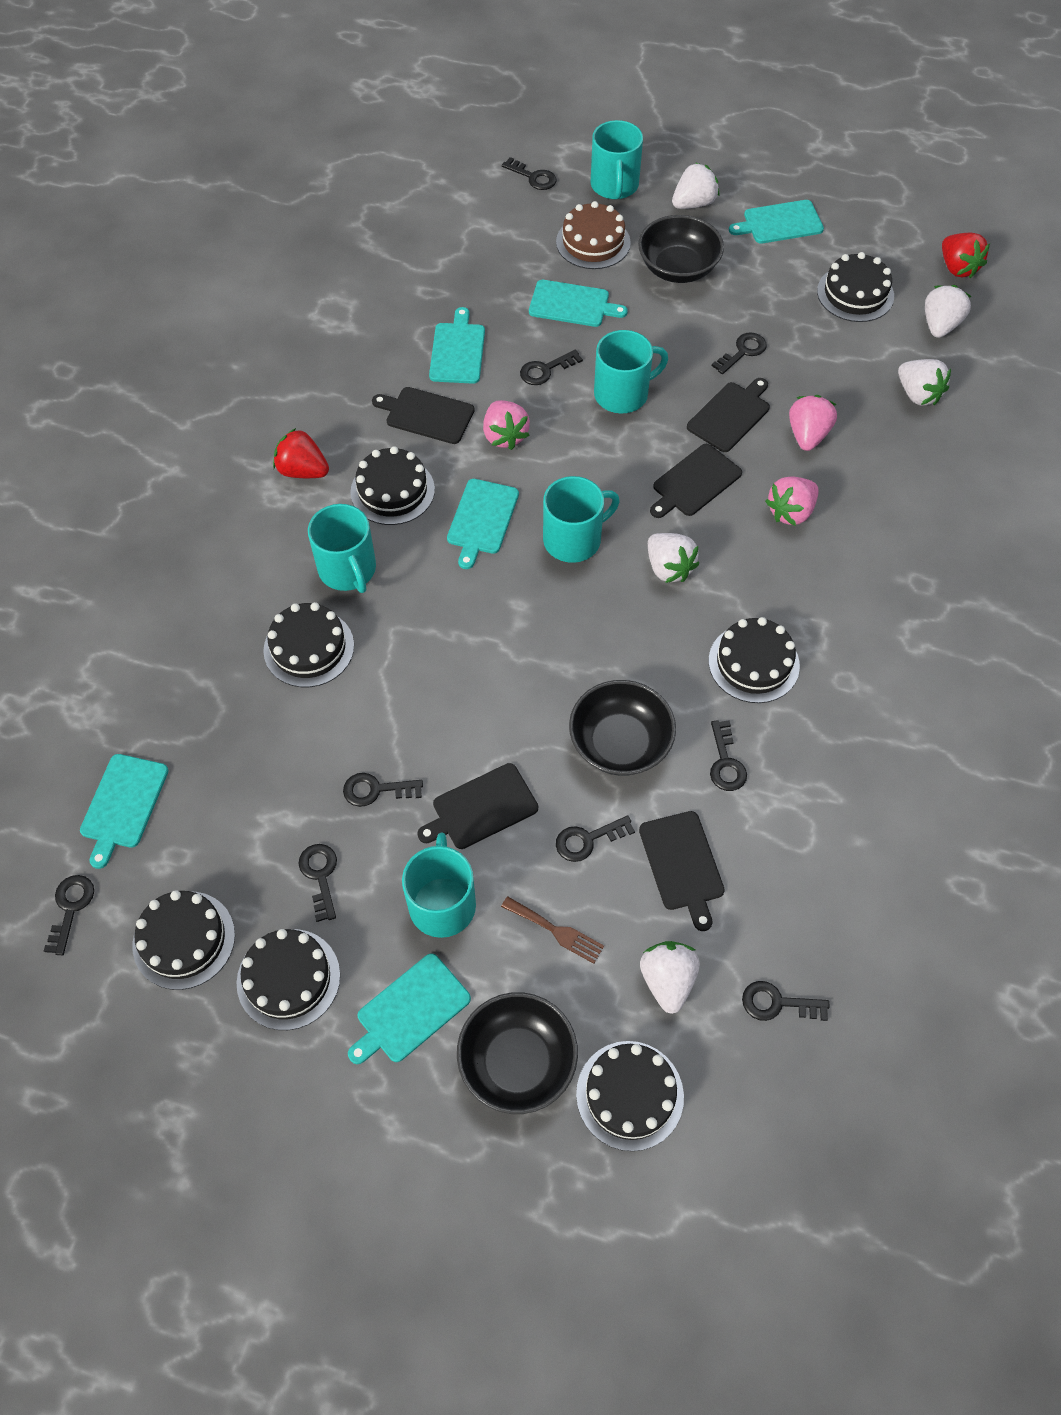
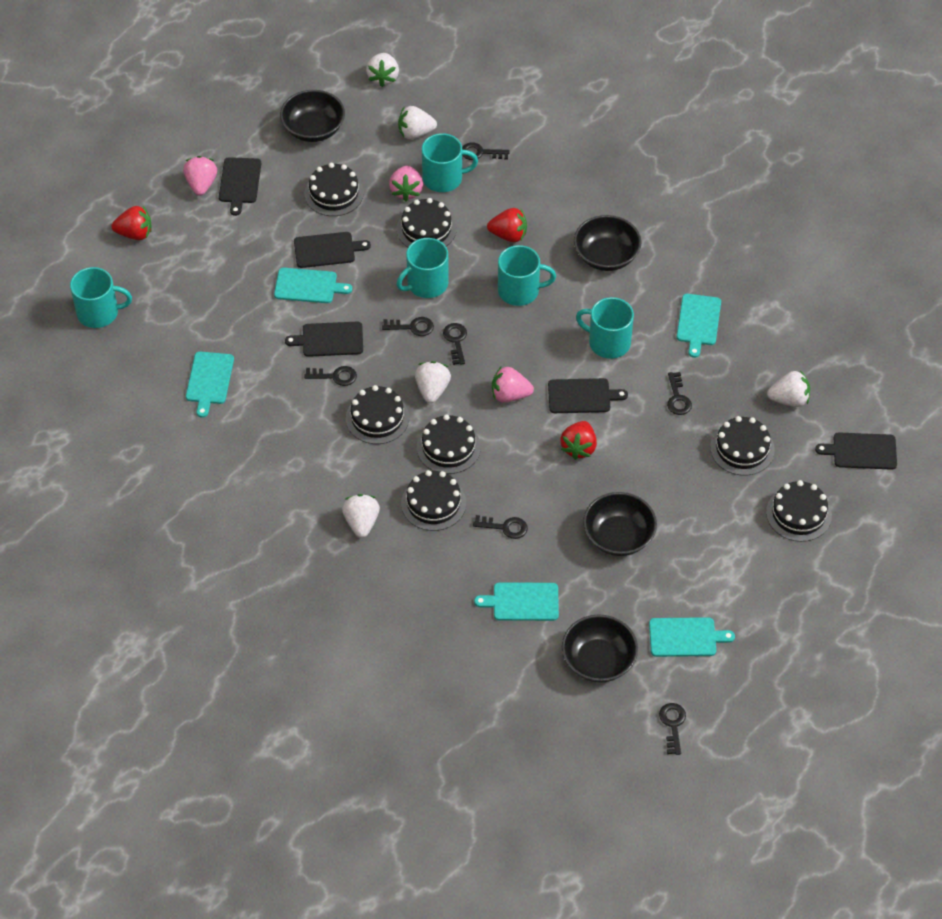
black bowl: 3 -> 4
black key: 9 -> 7
brown cake: 1 -> 0
brown fork: 1 -> 0
red strawberry: 2 -> 3
turquoise cutting board: 6 -> 5

